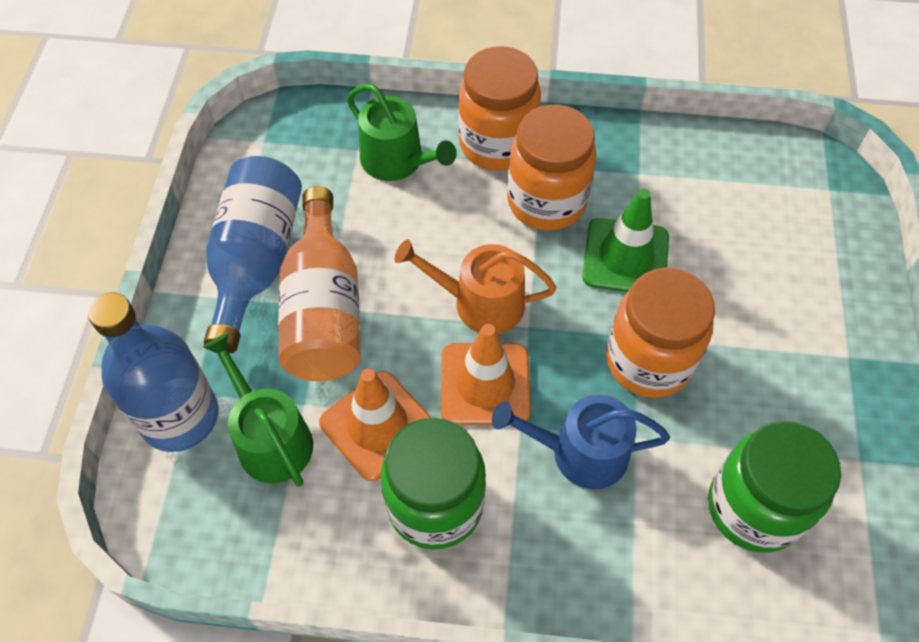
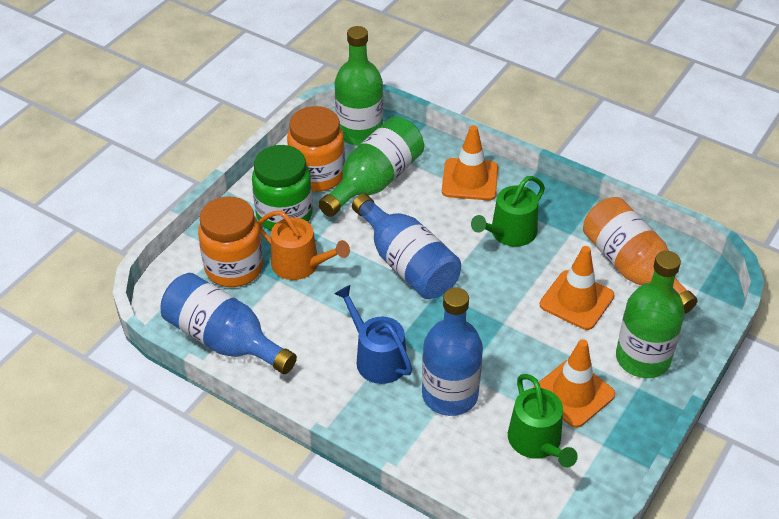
blue bottle: 2 -> 3
green bottle: 0 -> 3
green jar: 2 -> 1
green traffic cone: 1 -> 0
orange jar: 3 -> 2
orange traffic cone: 2 -> 3

